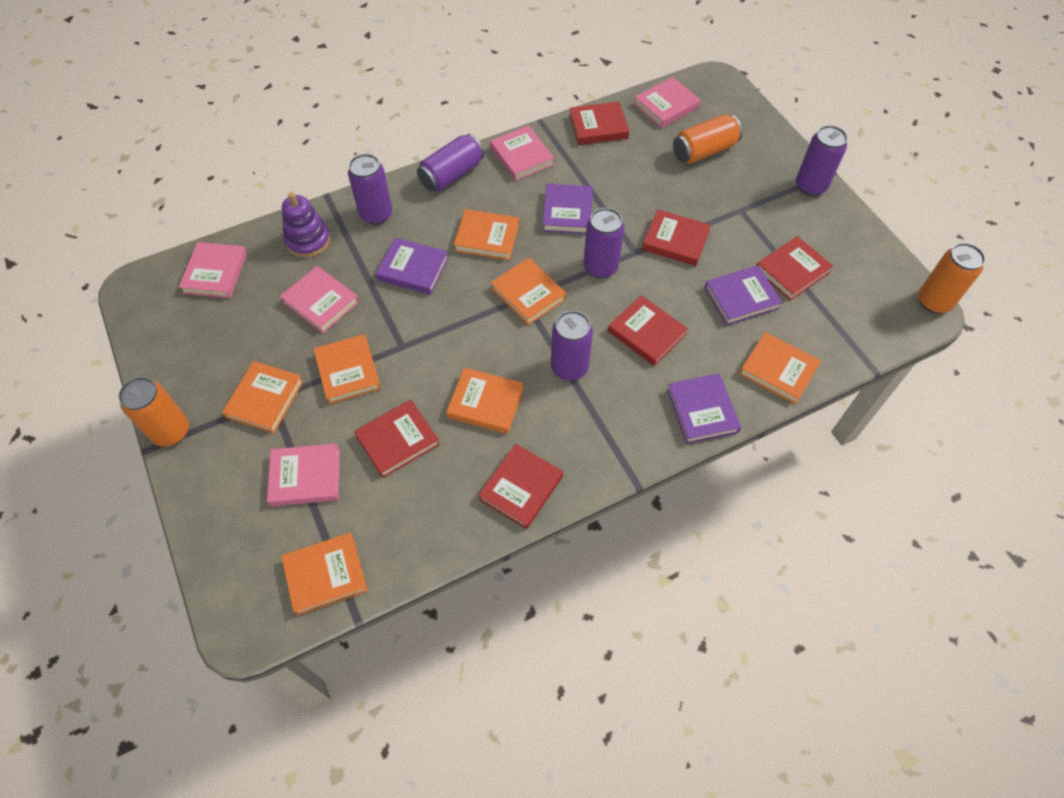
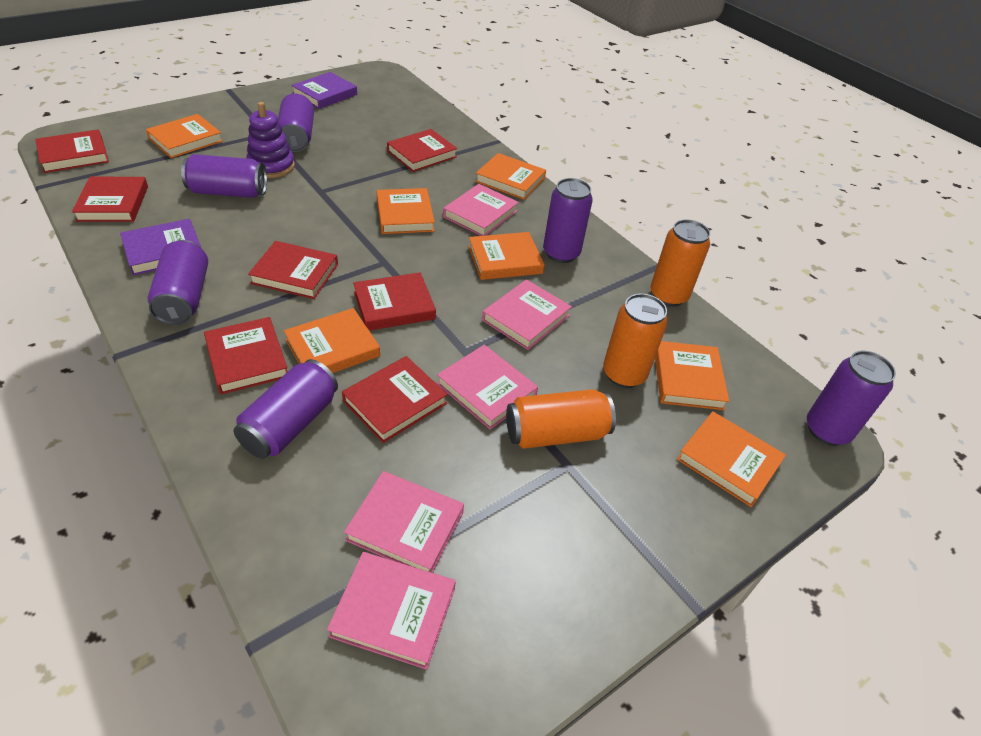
purple book: 4 -> 2
purple can: 5 -> 6
red book: 6 -> 7

